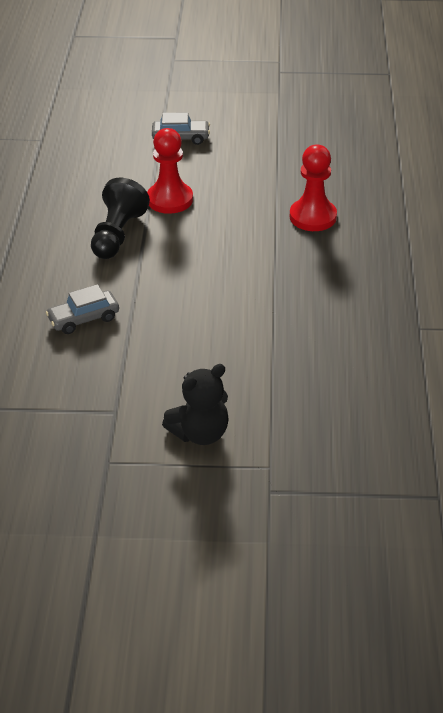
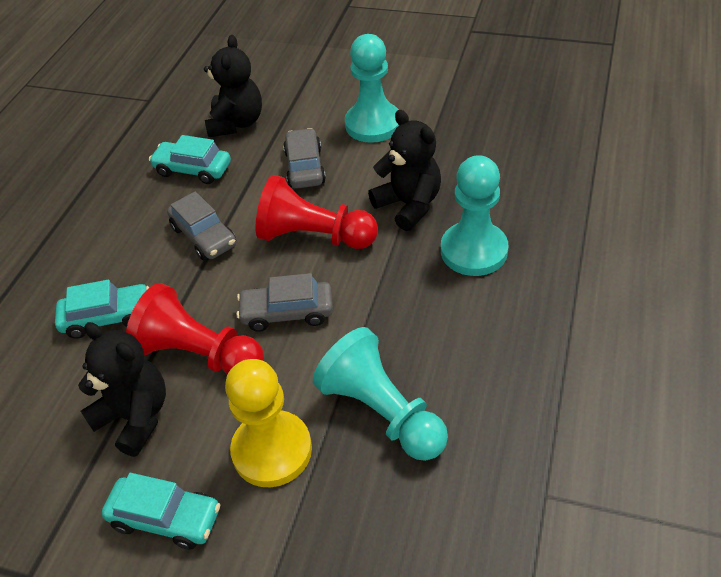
black pawn: 1 -> 0
black teddy bear: 1 -> 3
grey car: 2 -> 3
turquoise car: 0 -> 3
turquoise pawn: 0 -> 3
yellow pawn: 0 -> 1

